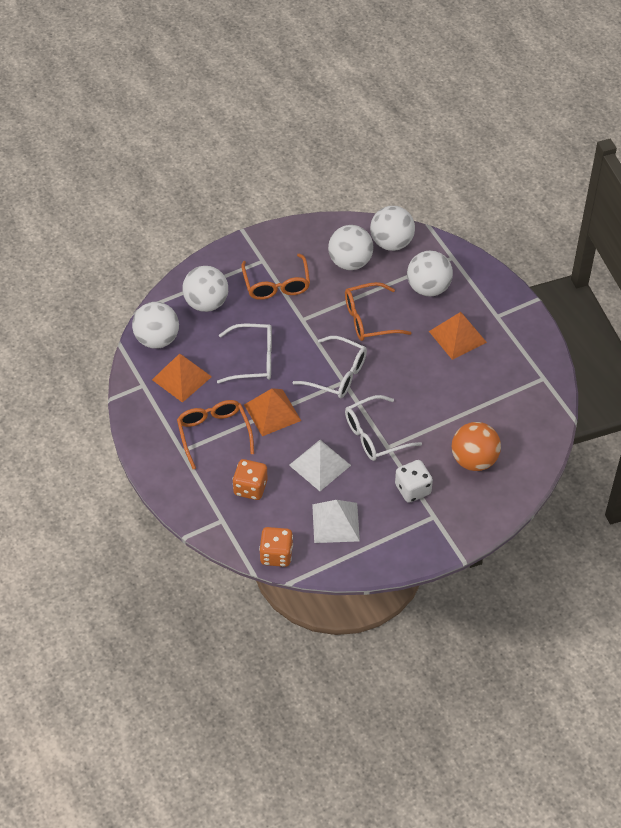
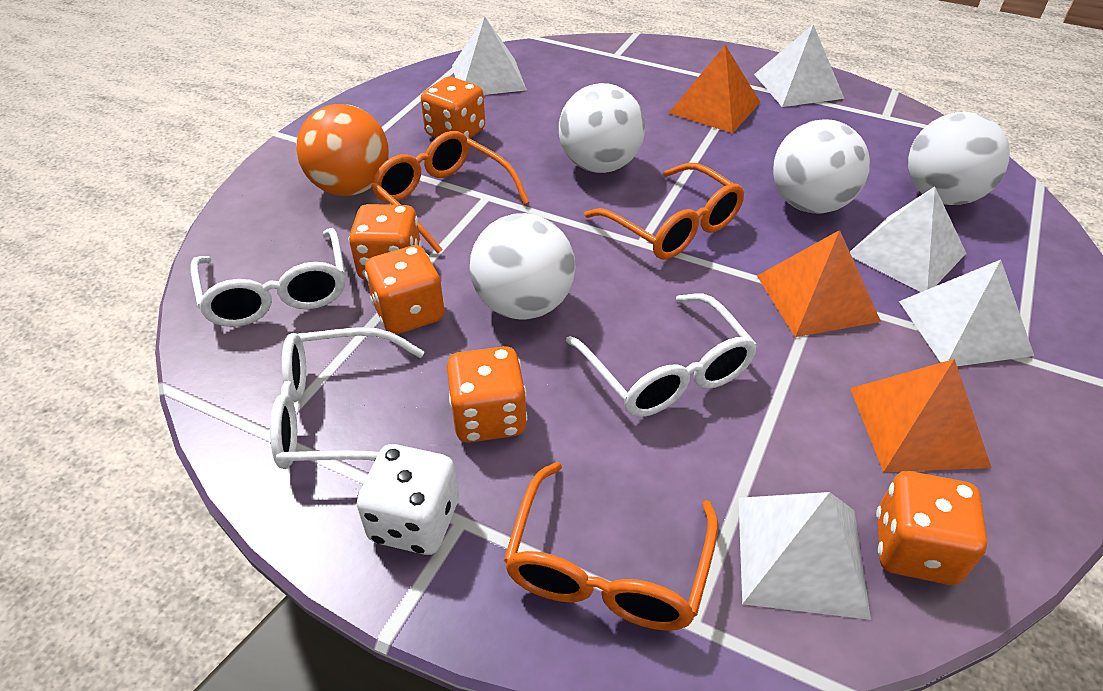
orange dice: 2 -> 5
white ball: 5 -> 4
white pyramid: 2 -> 5

